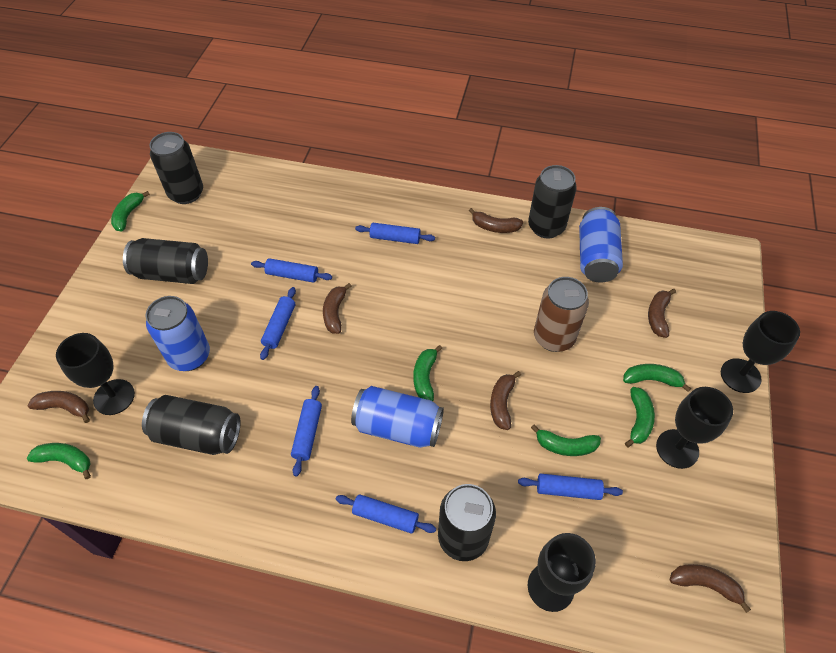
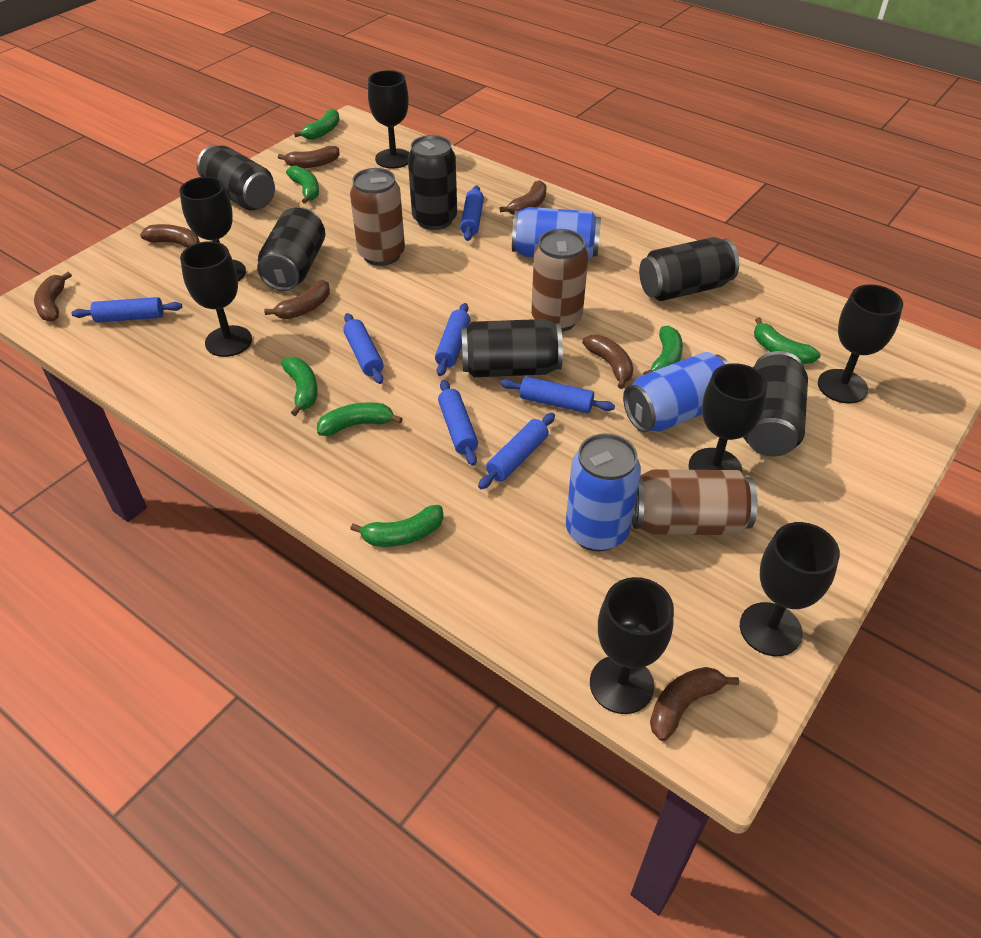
black can: 5 -> 6
black goblet: 4 -> 7
blue rolling pin: 6 -> 7
brown banana: 6 -> 7
brown can: 1 -> 3
green banana: 6 -> 7

